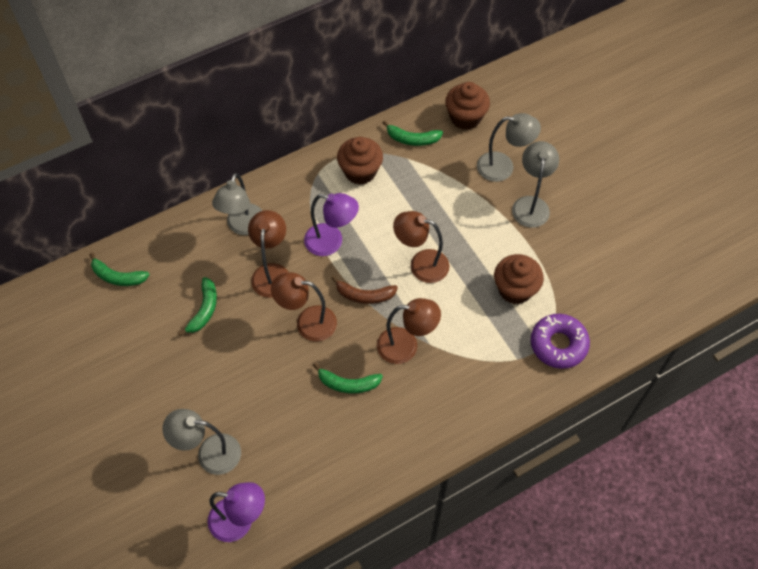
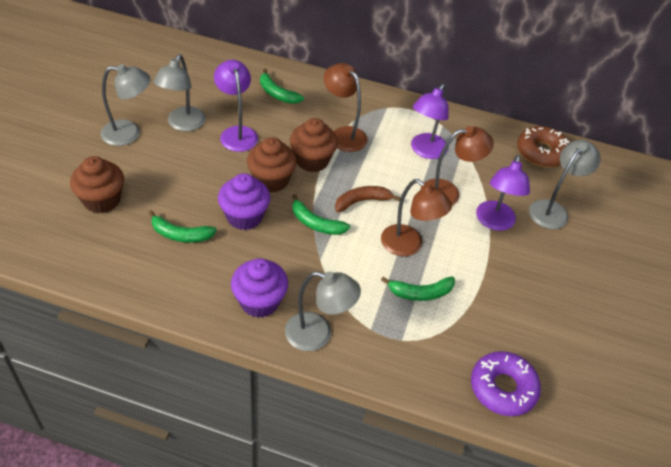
brown donut: 0 -> 1
brown lamp: 4 -> 3
purple cupcake: 0 -> 2
purple lamp: 2 -> 3

